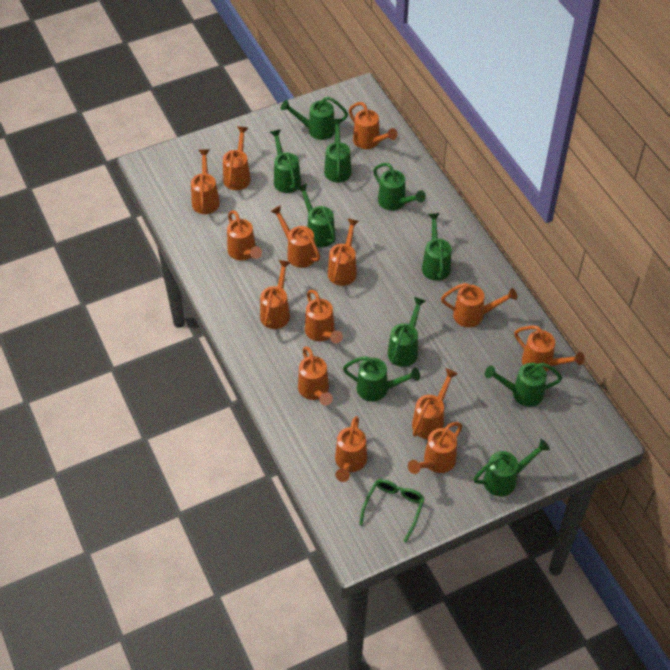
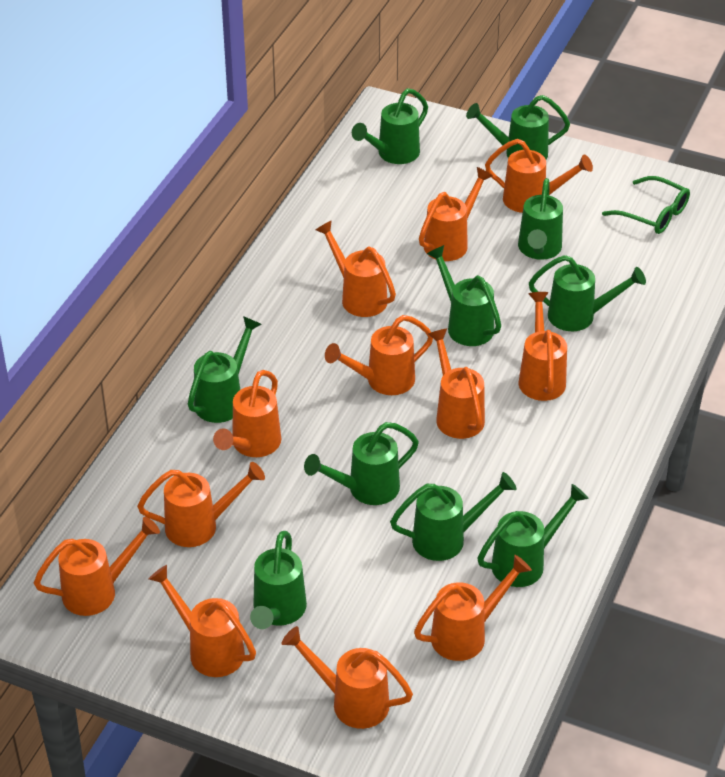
orange watering can: 14 -> 12

